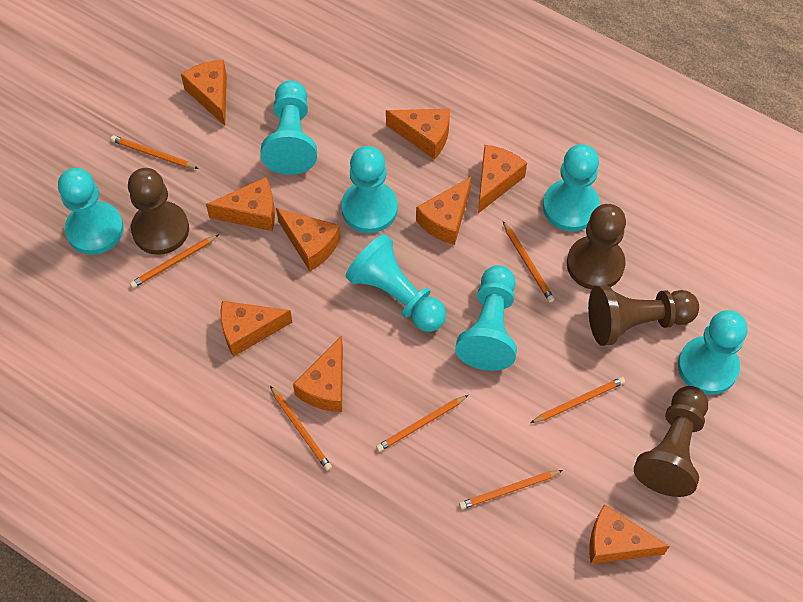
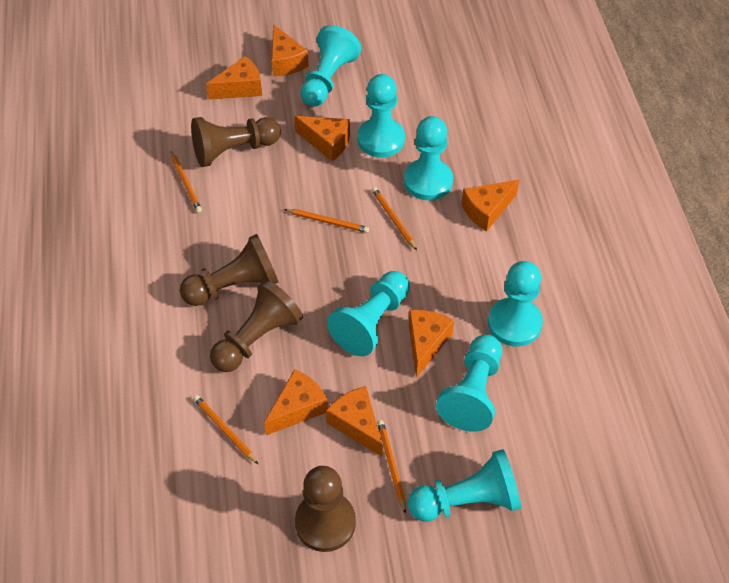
orange cheese: 9 -> 7
orange pencil: 7 -> 5

